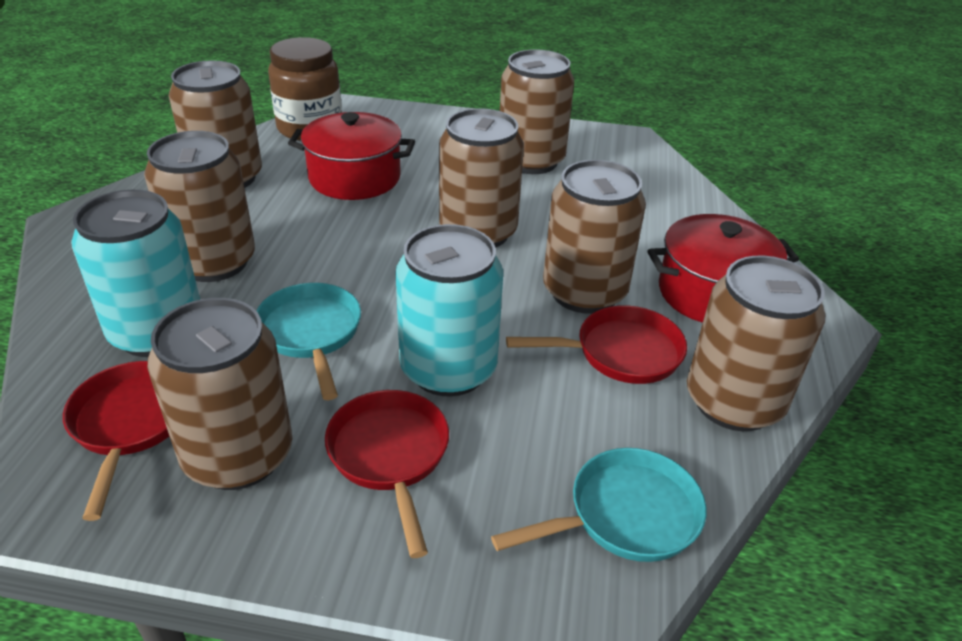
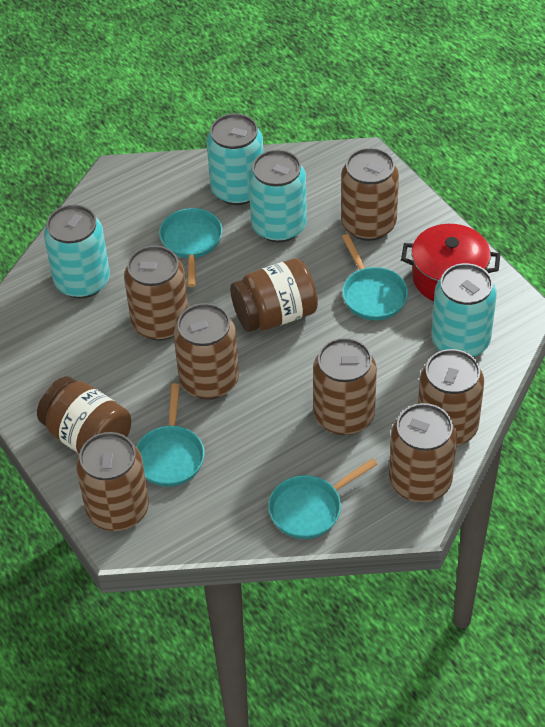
brown jar: 1 -> 2
red pan: 3 -> 0
red pot: 2 -> 1
turquoise can: 2 -> 4
turquoise pan: 2 -> 4

